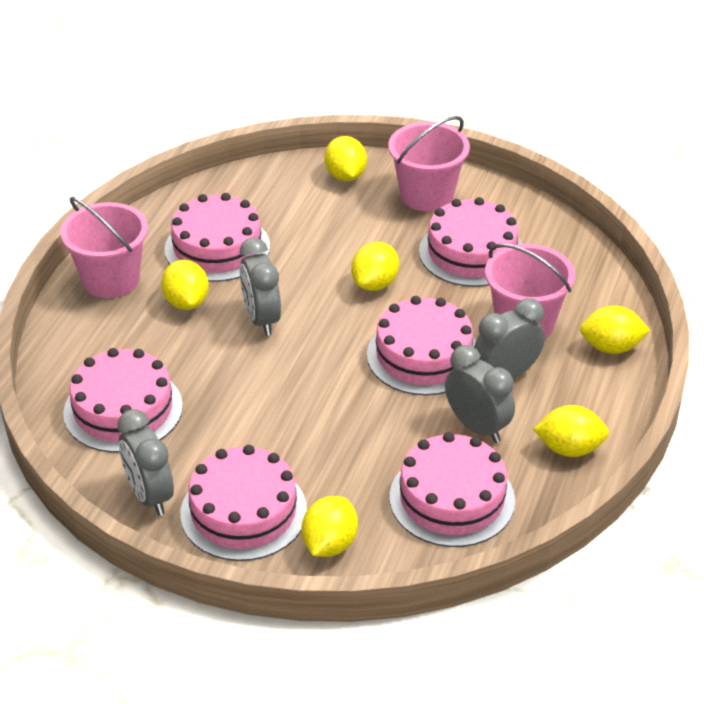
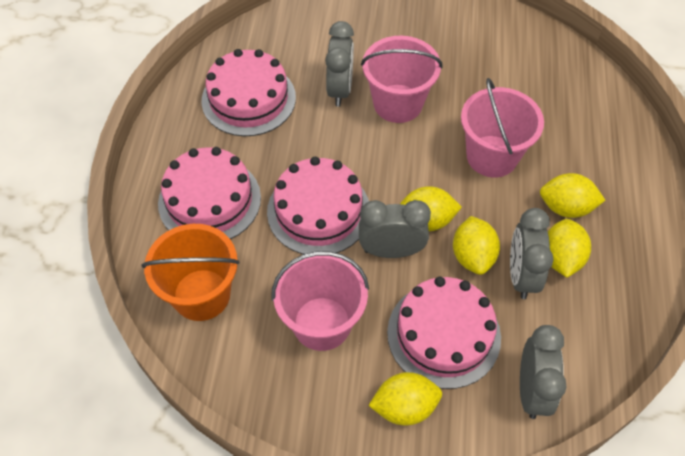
orange bucket: 0 -> 1
pink cake: 6 -> 4
yellow lemon: 6 -> 5

